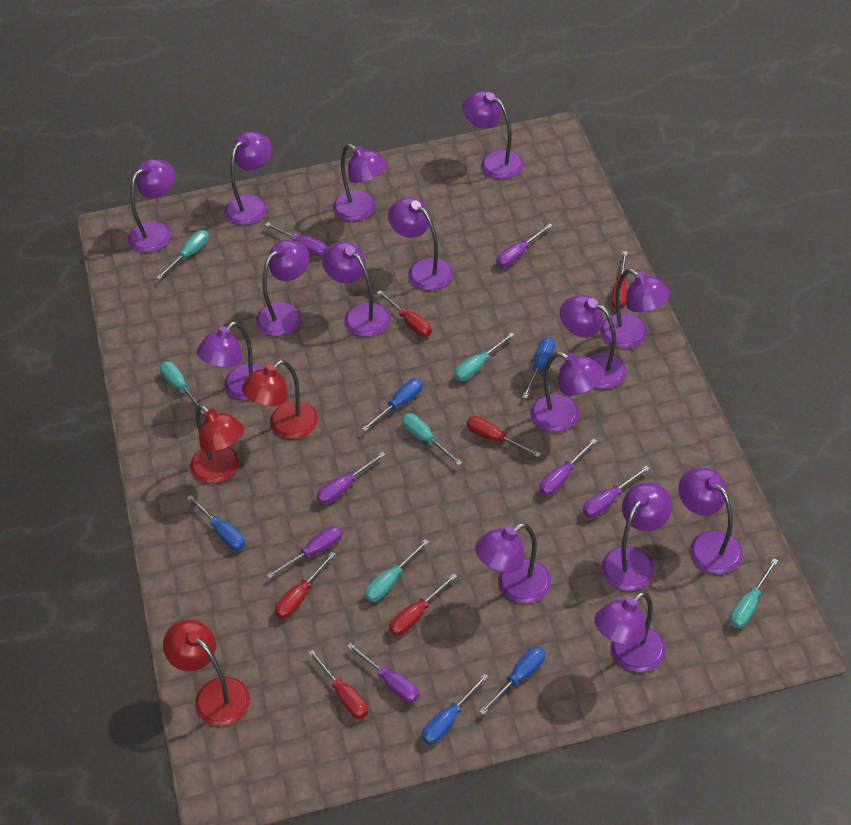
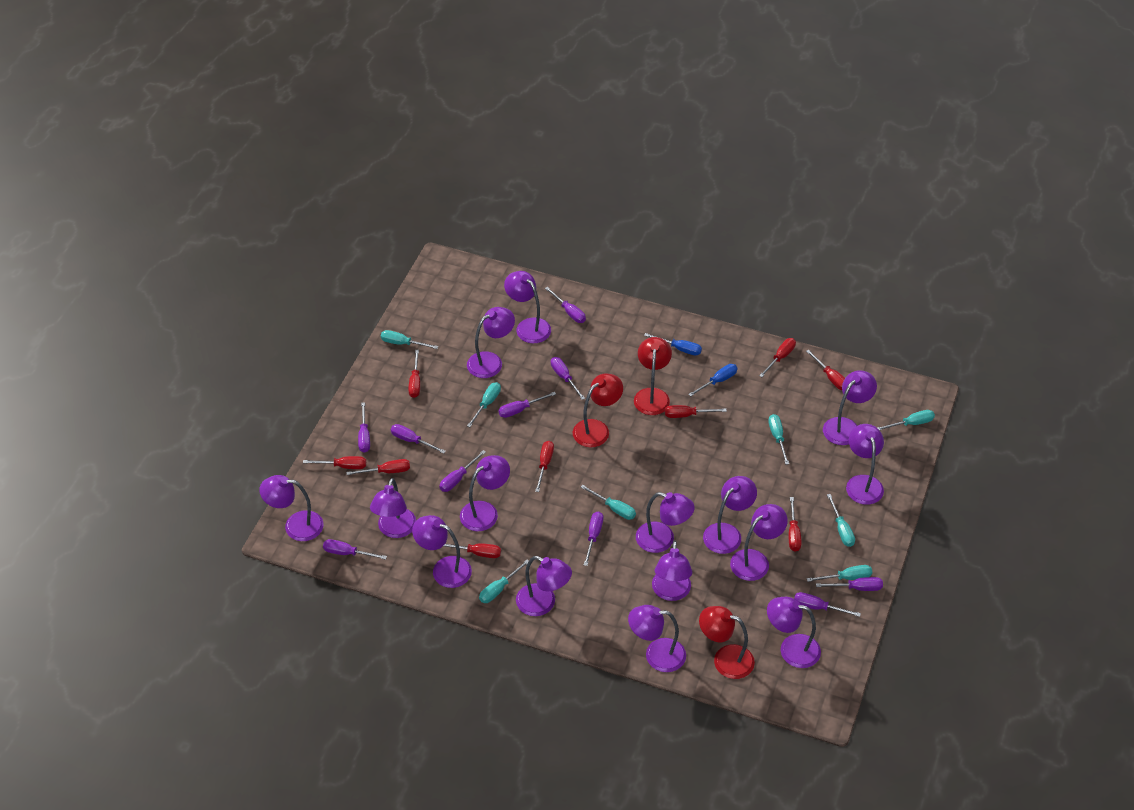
blue screwdriver: 5 -> 2
purple screwdriver: 7 -> 10
red screwdriver: 6 -> 9
turquoise screwdriver: 6 -> 8

